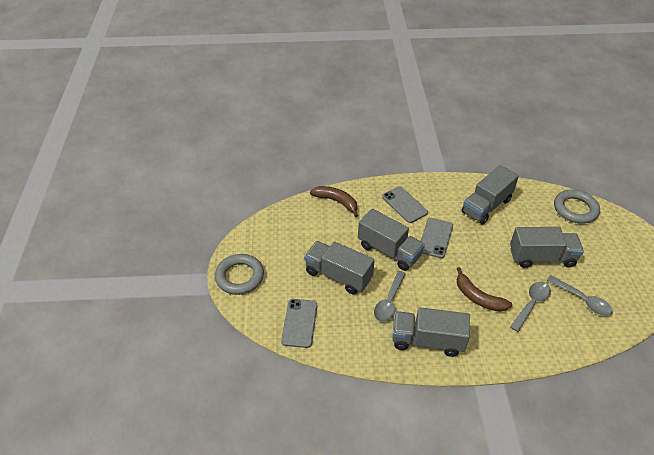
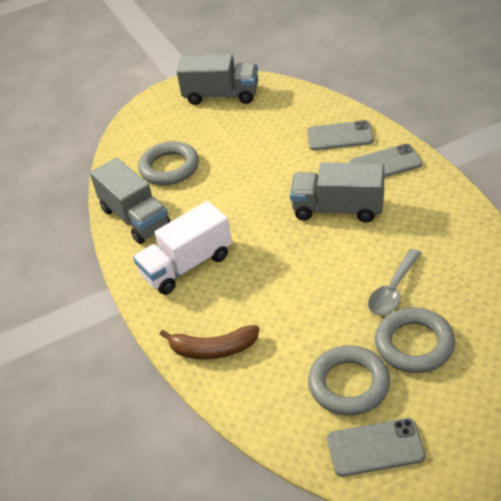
brown banana: 2 -> 1
grey ring: 2 -> 3
grey spoon: 3 -> 1
grey truck: 5 -> 3
white truck: 0 -> 1

